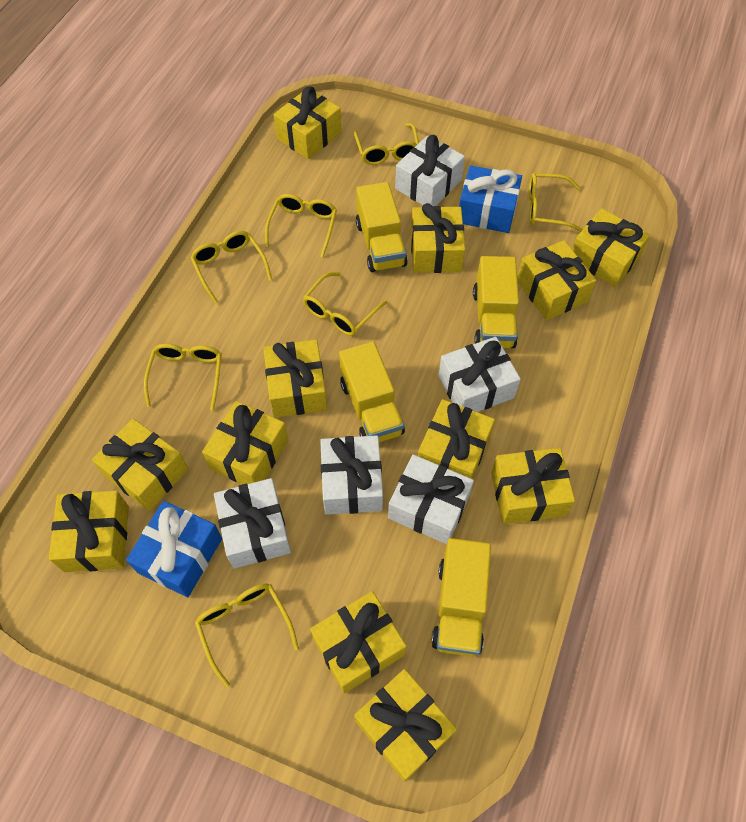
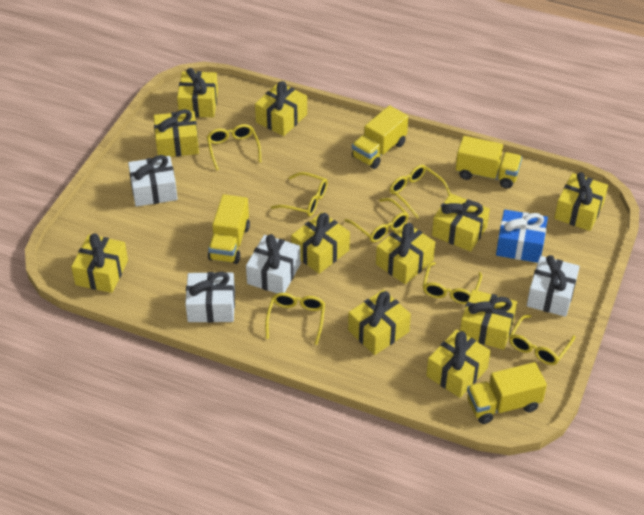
blue gift: 2 -> 1
white gift: 5 -> 4
yellow gift: 12 -> 11

